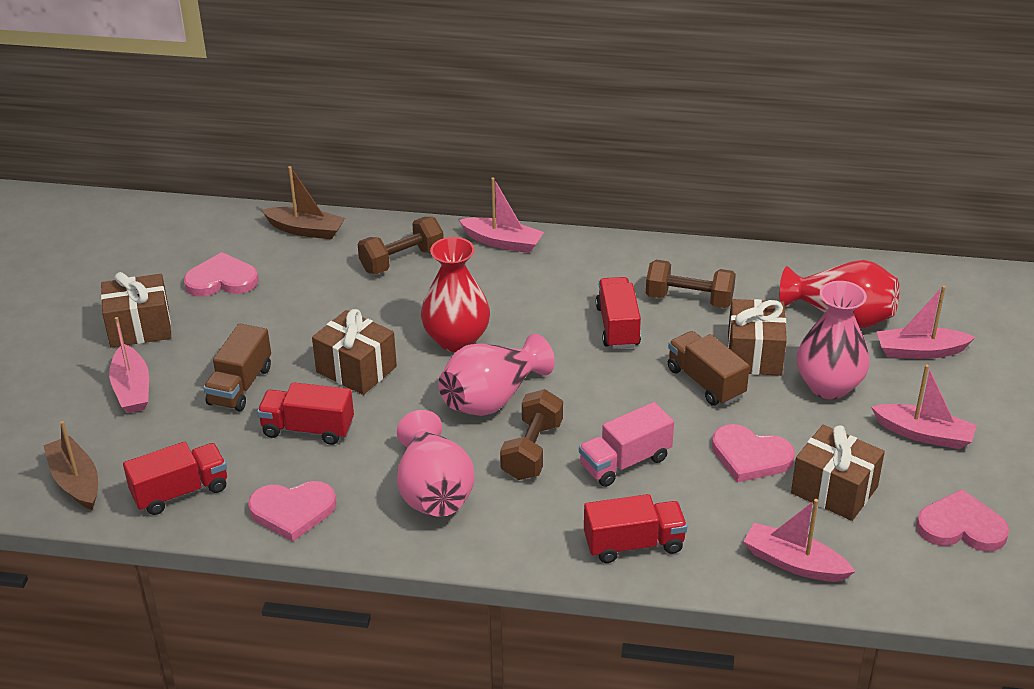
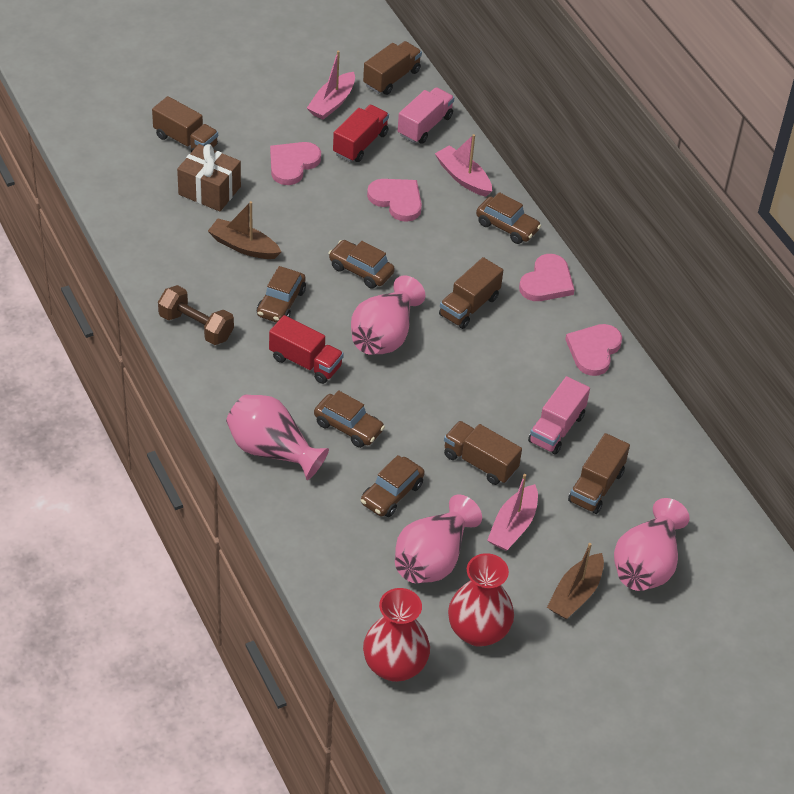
brown car: 0 -> 5
brown dumbbell: 3 -> 1
brown gift: 4 -> 1
brown truck: 2 -> 5
pink boat: 5 -> 3
pink truck: 1 -> 2
pink vase: 3 -> 4
red truck: 4 -> 2

